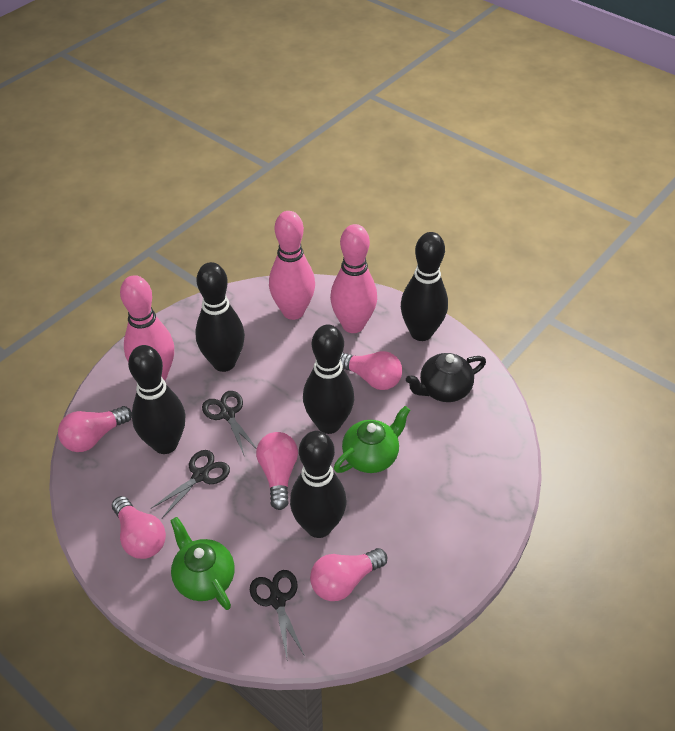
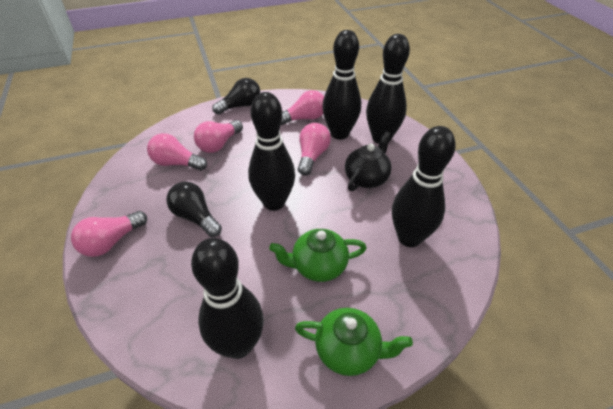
black light bulb: 0 -> 2
black scissors: 3 -> 0
pink bowling pin: 3 -> 0

